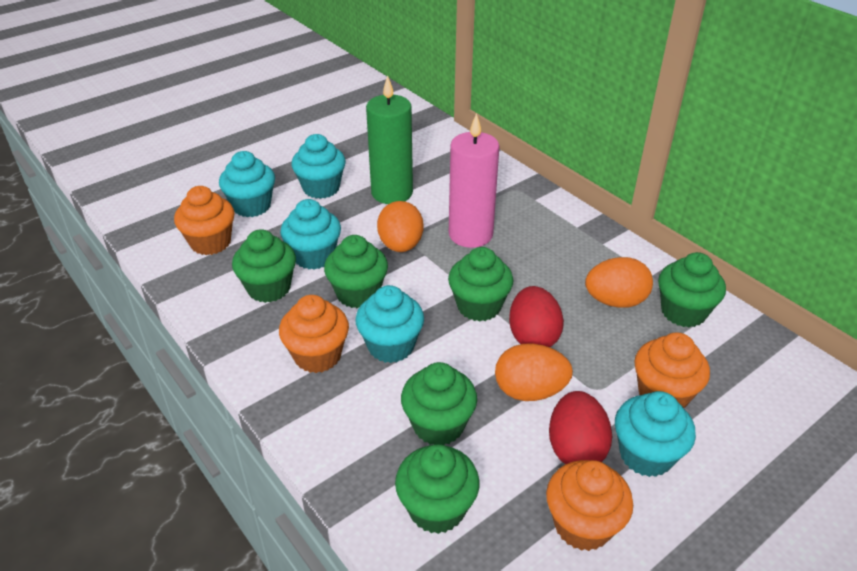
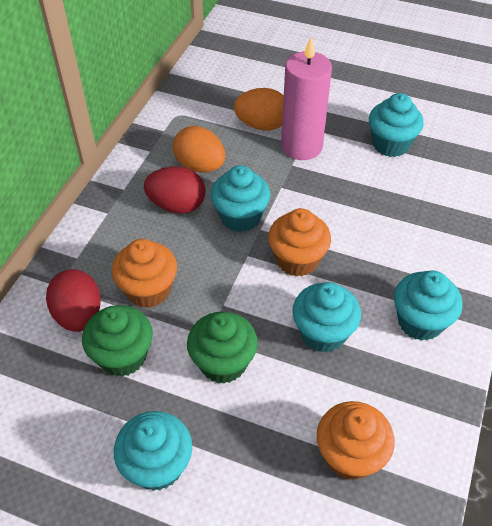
green candle: 1 -> 0
green cupcake: 6 -> 2
orange cupcake: 4 -> 3
orange egg: 3 -> 2

